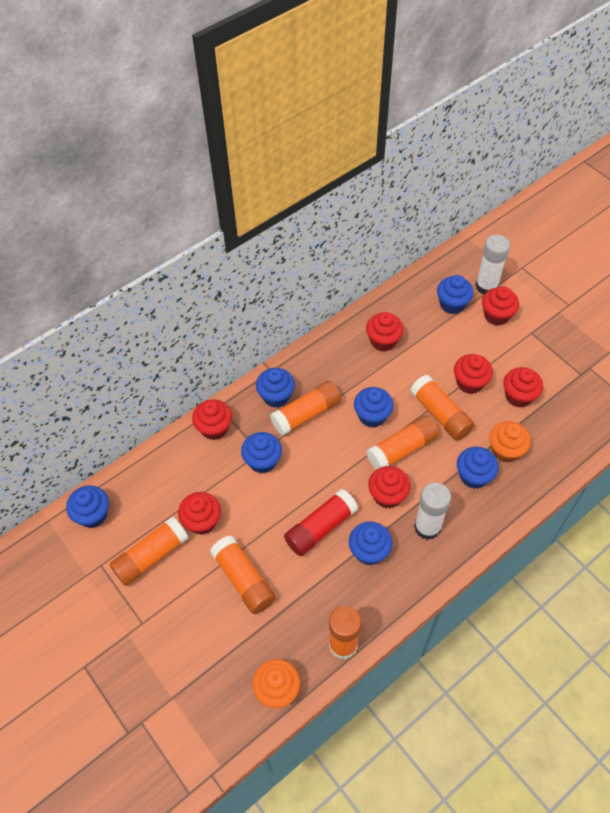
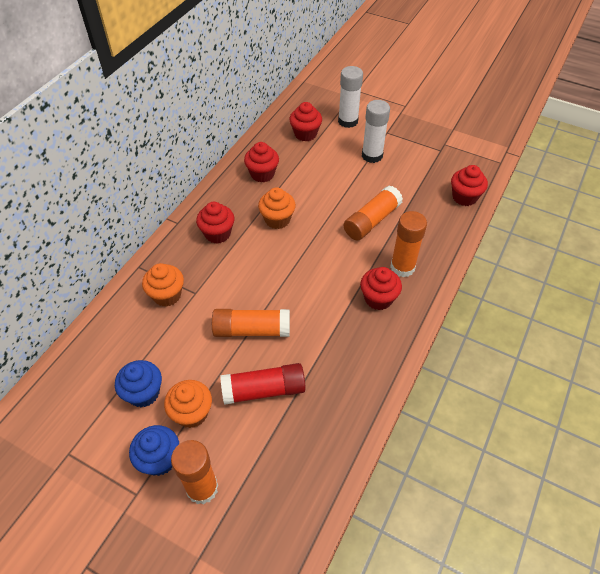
blue cupcake: 7 -> 2
orange cupcake: 2 -> 3
orange glue stick: 6 -> 4
red cupcake: 7 -> 5

